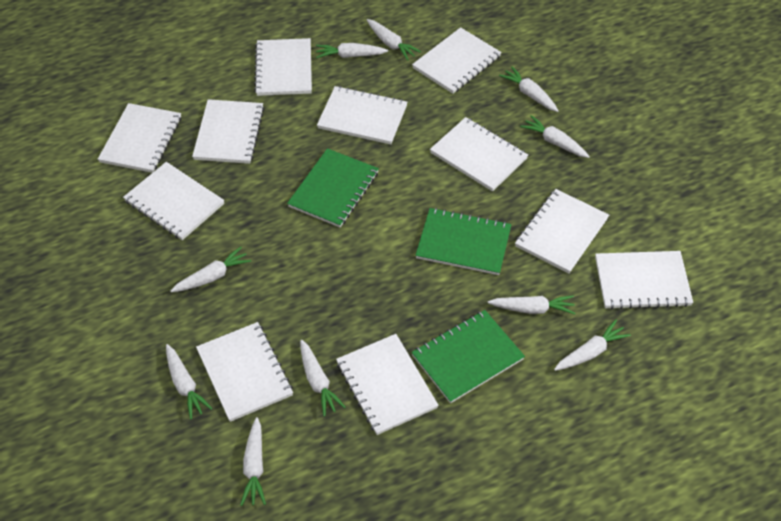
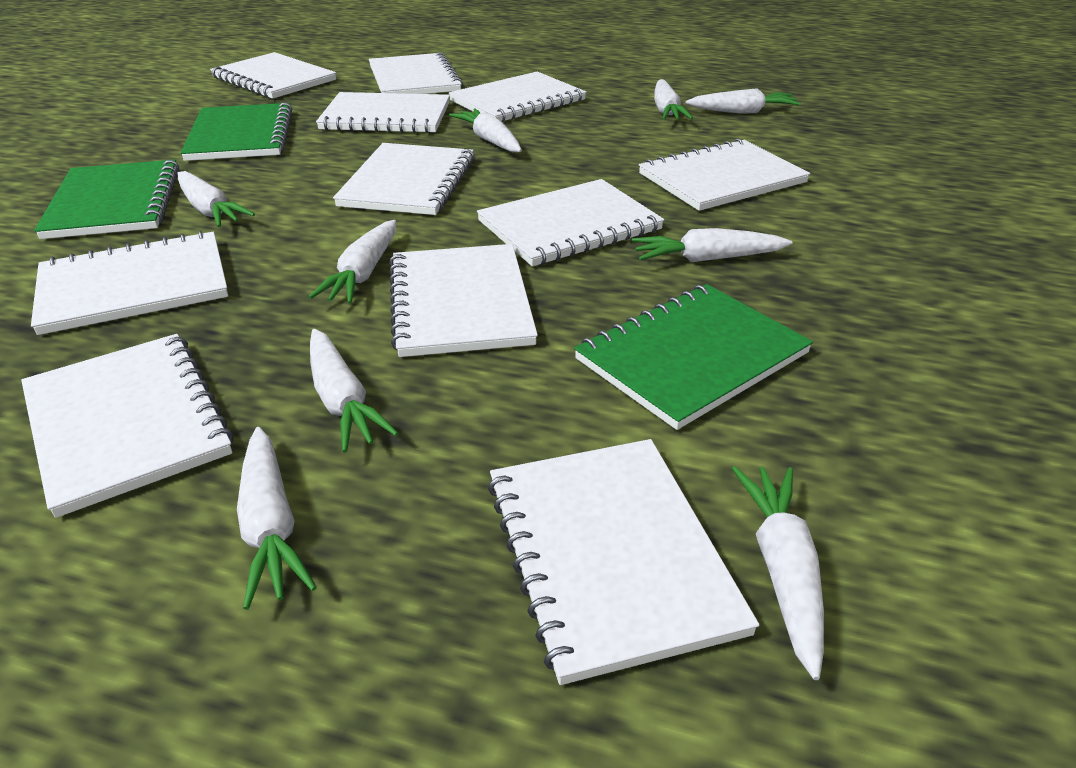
white carrot: 10 -> 9

